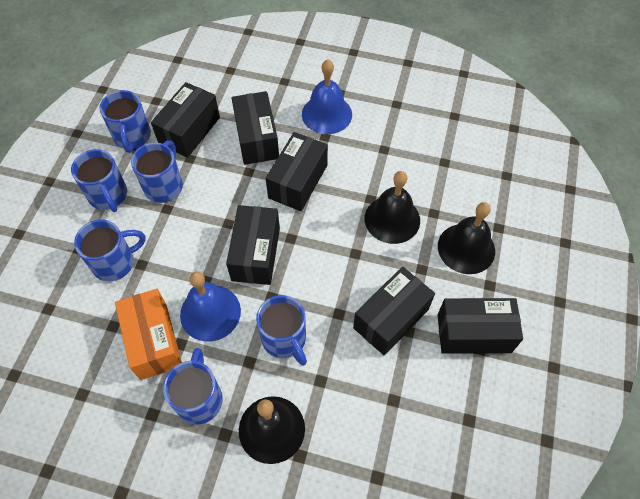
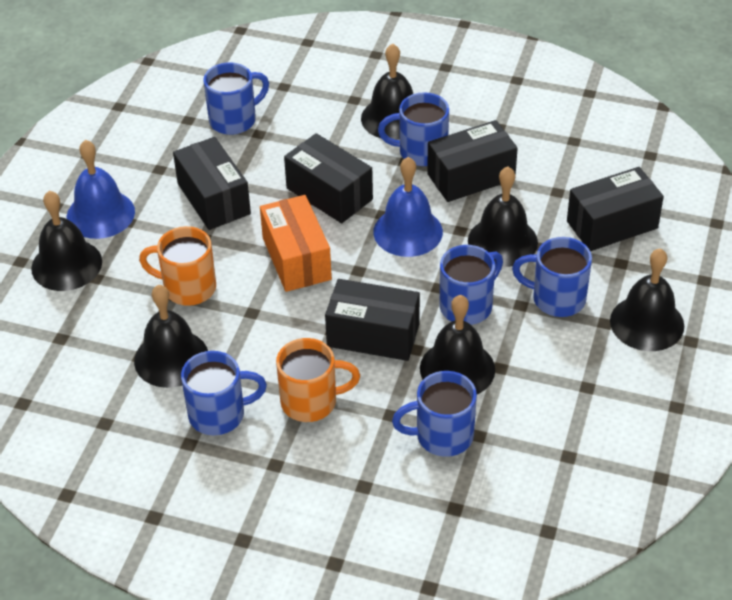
black bell: 3 -> 6
black box: 6 -> 5
orange mug: 0 -> 2

